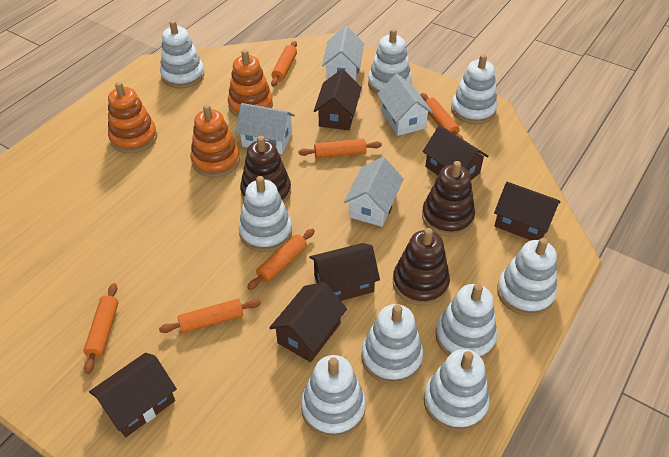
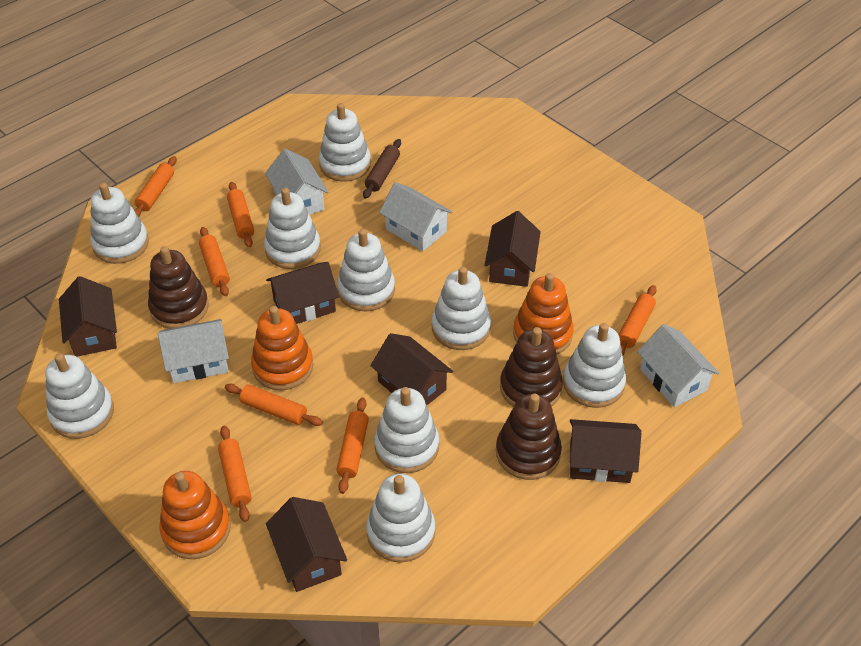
brown rolling pin: 0 -> 1
orange rolling pin: 6 -> 7

